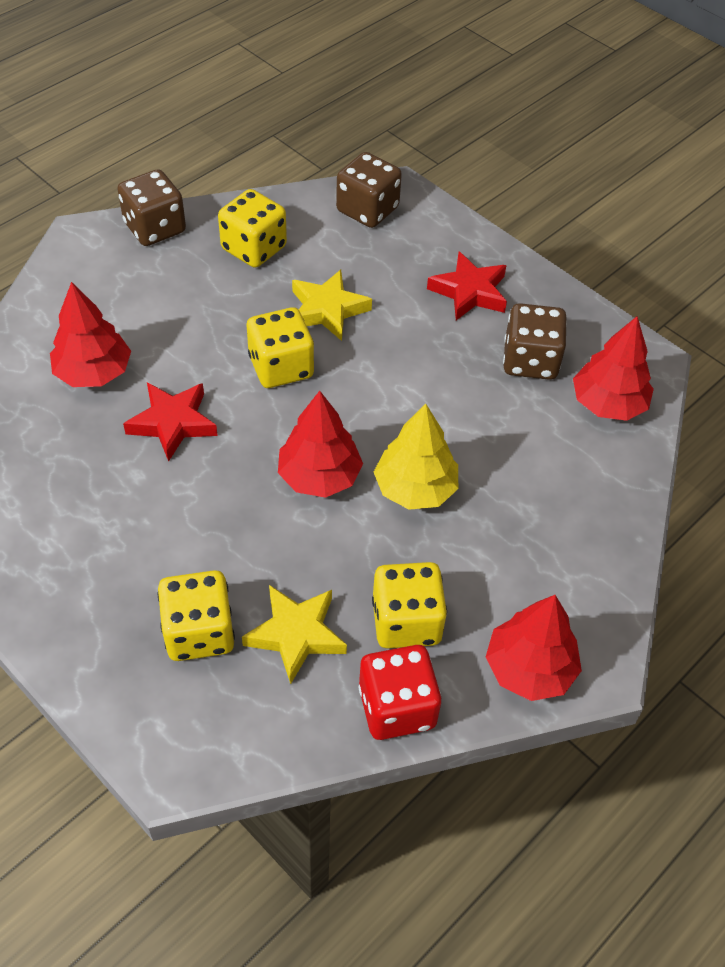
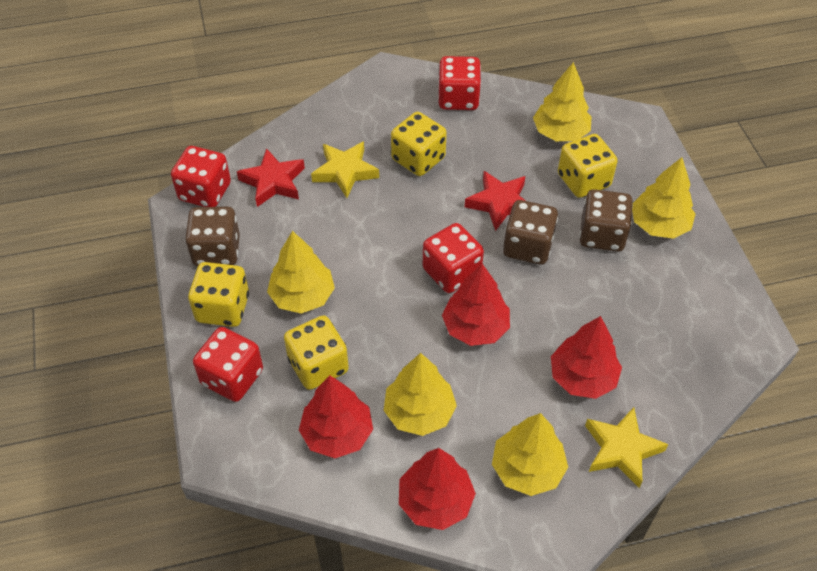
red dice: 1 -> 4
yellow tree: 1 -> 5

